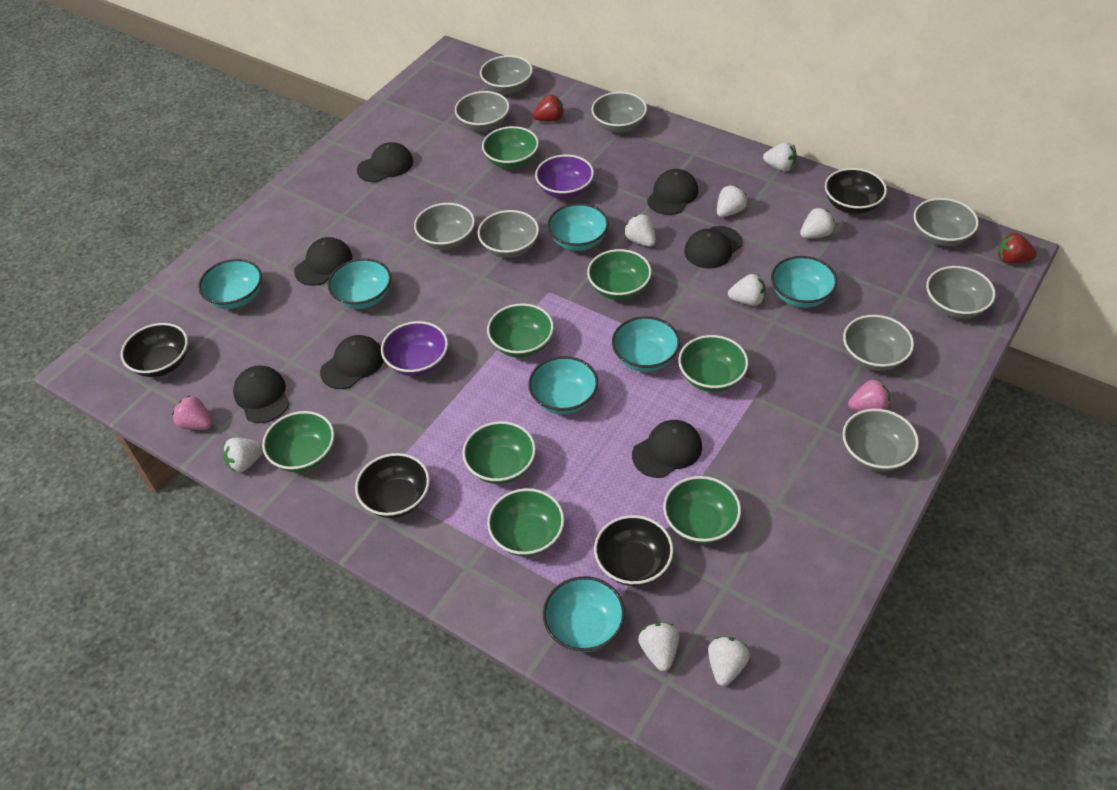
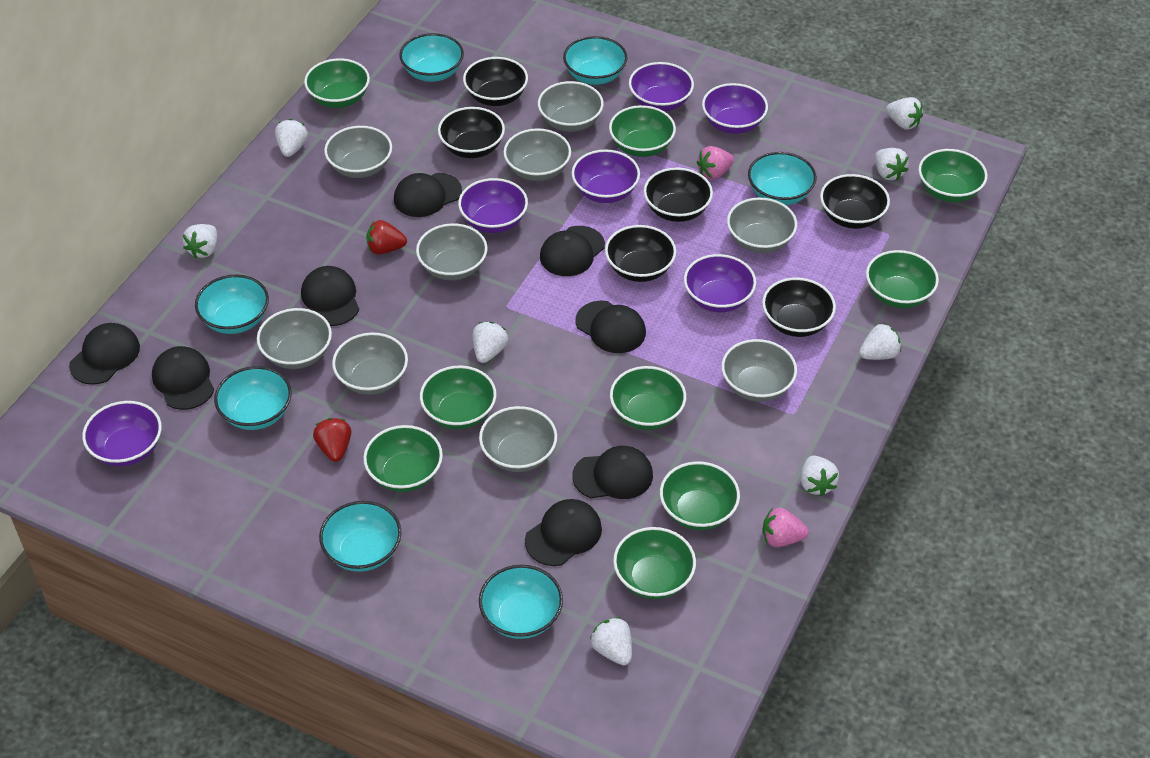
black bowl: 4 -> 6
black cap: 7 -> 8
green bowl: 8 -> 9
purple bowl: 2 -> 6

